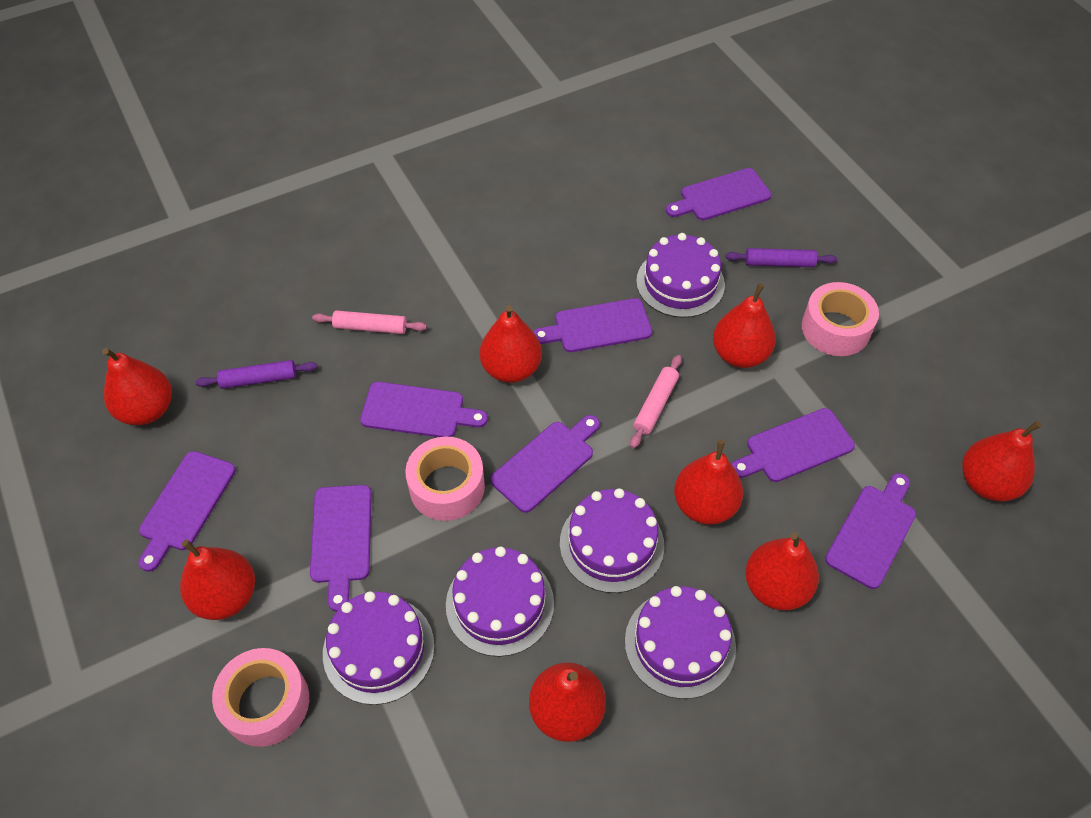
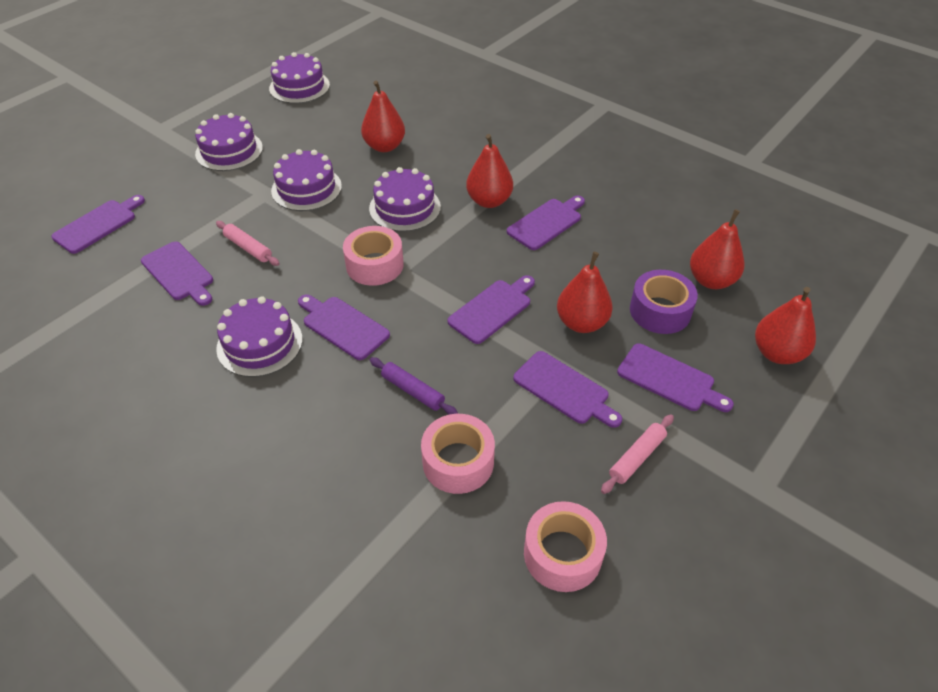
purple cutting board: 8 -> 7
purple rolling pin: 2 -> 1
purple tape: 0 -> 1
red pear: 8 -> 5

